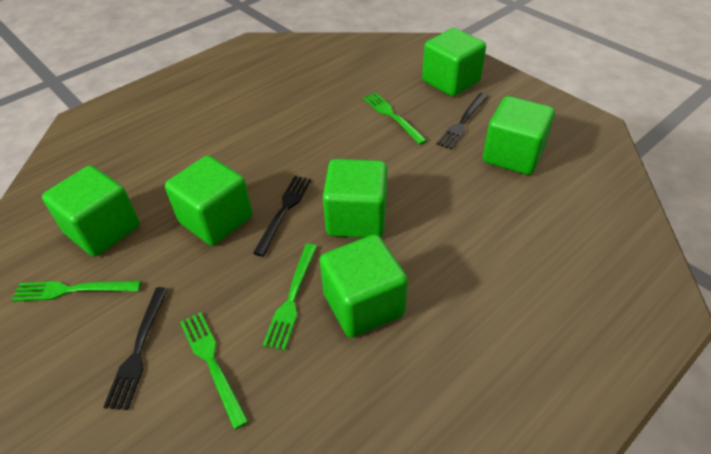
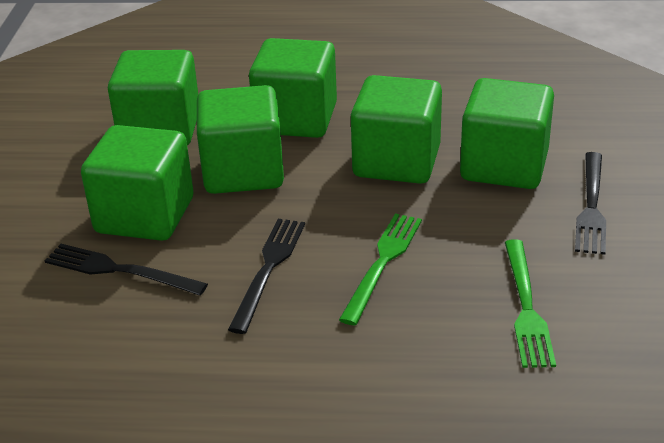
green fork: 4 -> 2

